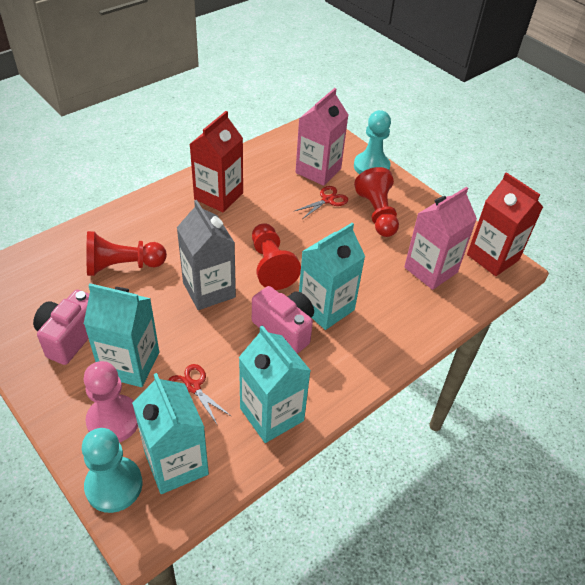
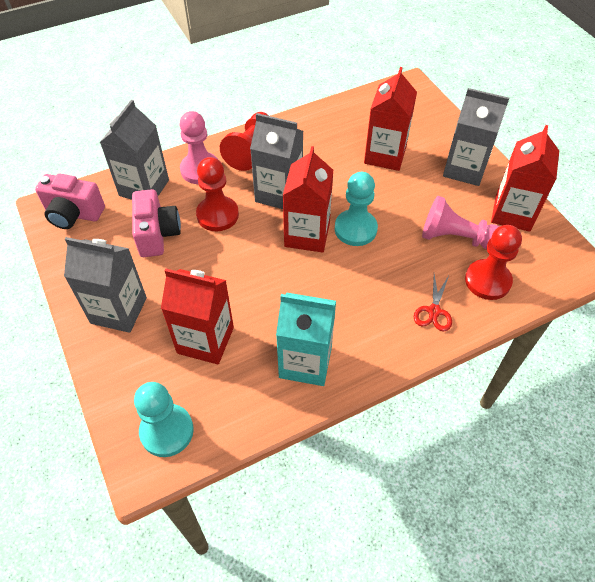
grey carton: 1 -> 4
pink carton: 2 -> 0
pink pawn: 1 -> 2
red carton: 2 -> 4
red scissors: 2 -> 1
turquoise carton: 4 -> 1

